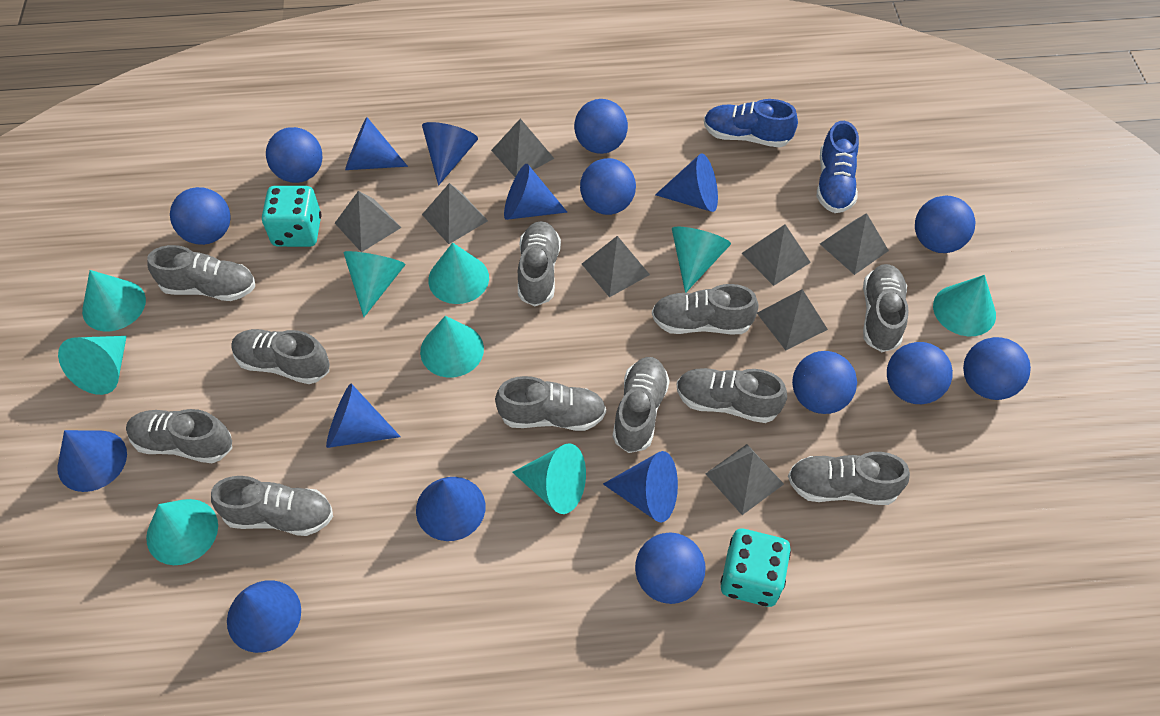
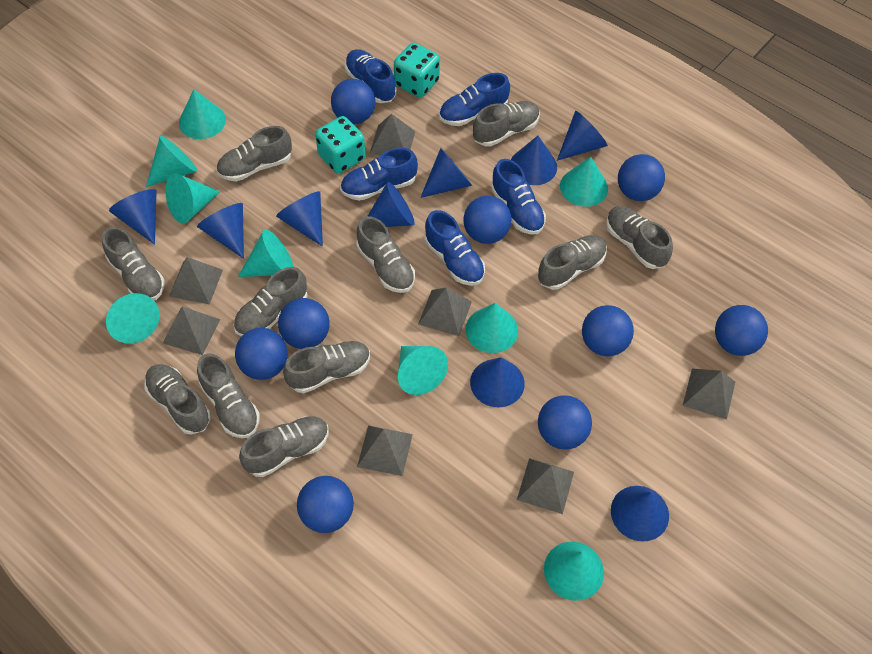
blue shoe: 2 -> 5
grey pyramid: 8 -> 7

